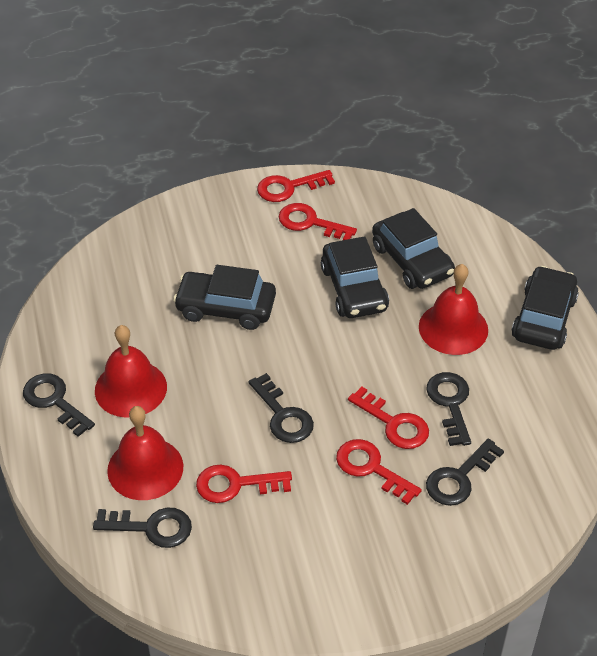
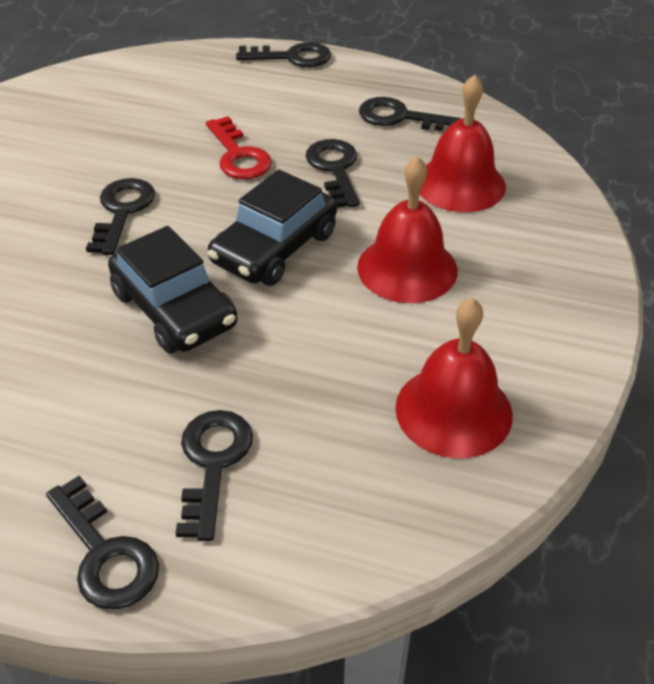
black car: 4 -> 2
black key: 5 -> 6
red key: 5 -> 1

